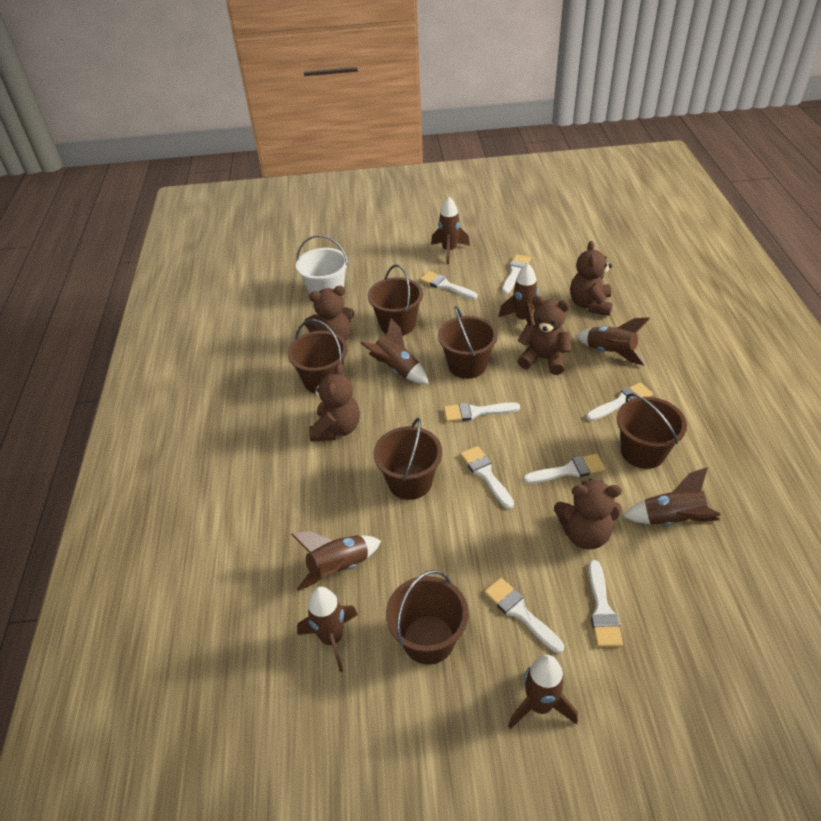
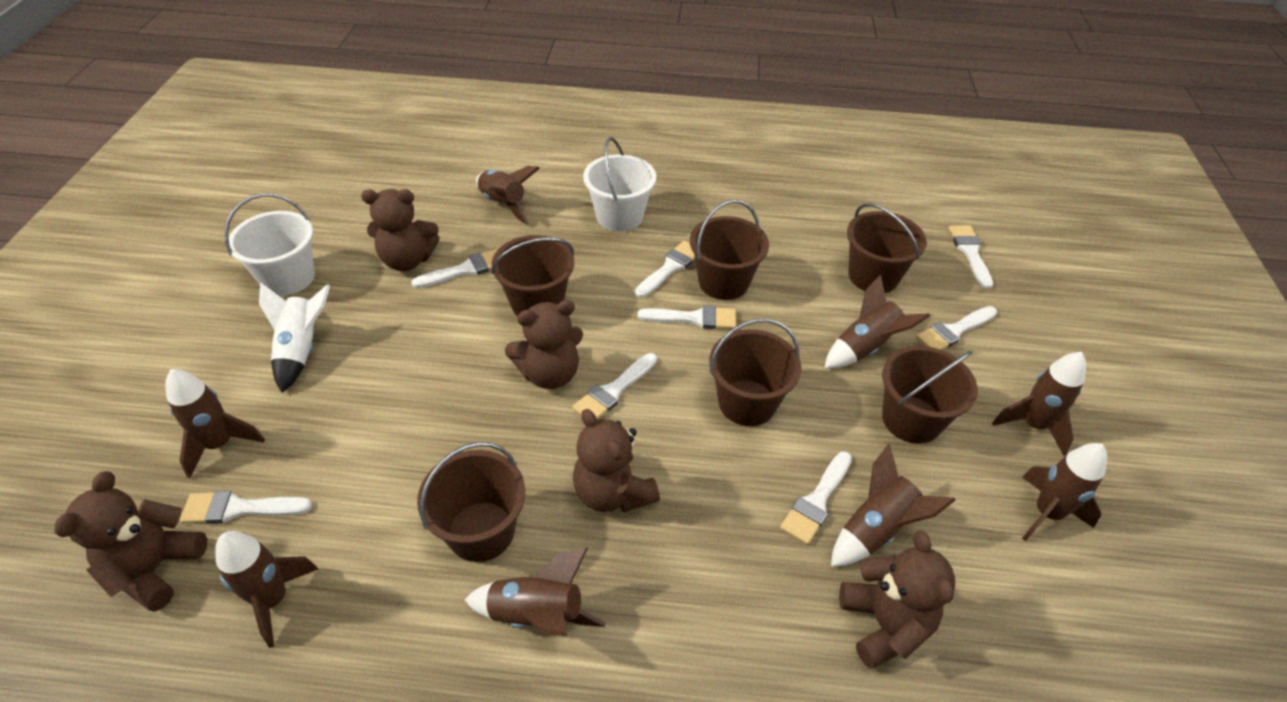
white bucket: 1 -> 2
white rocket: 0 -> 1

